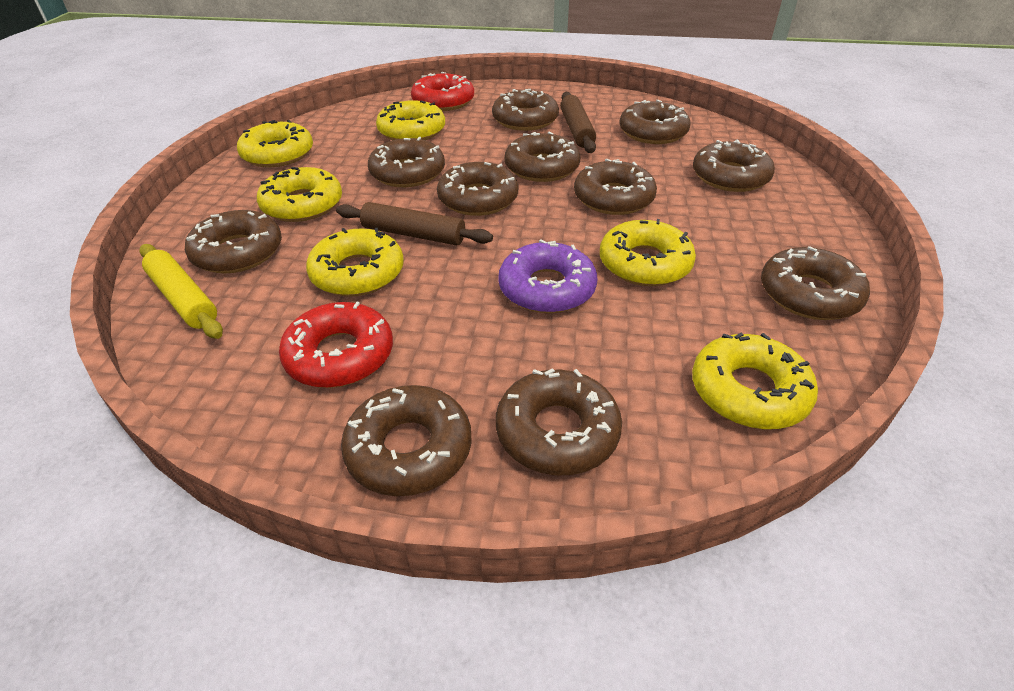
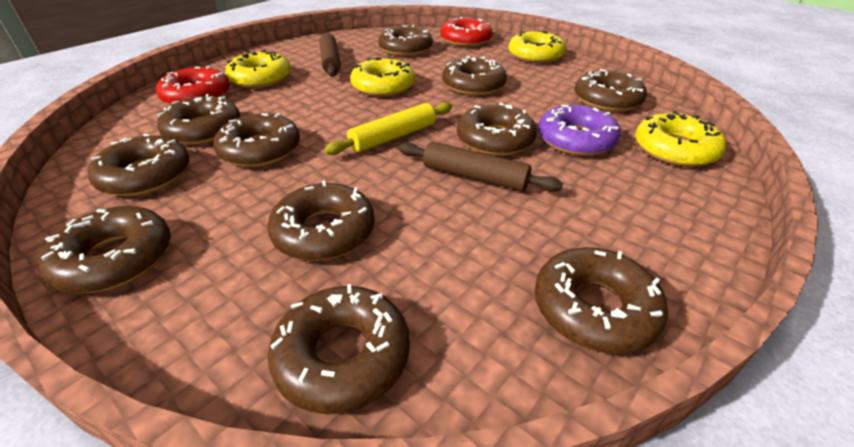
yellow donut: 6 -> 4

